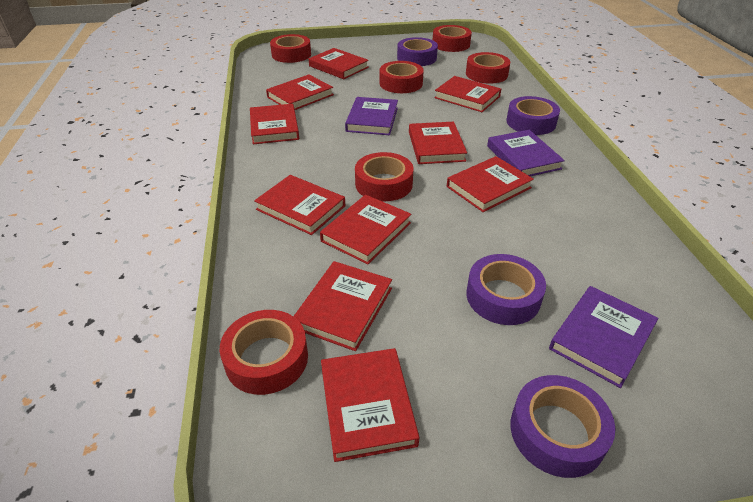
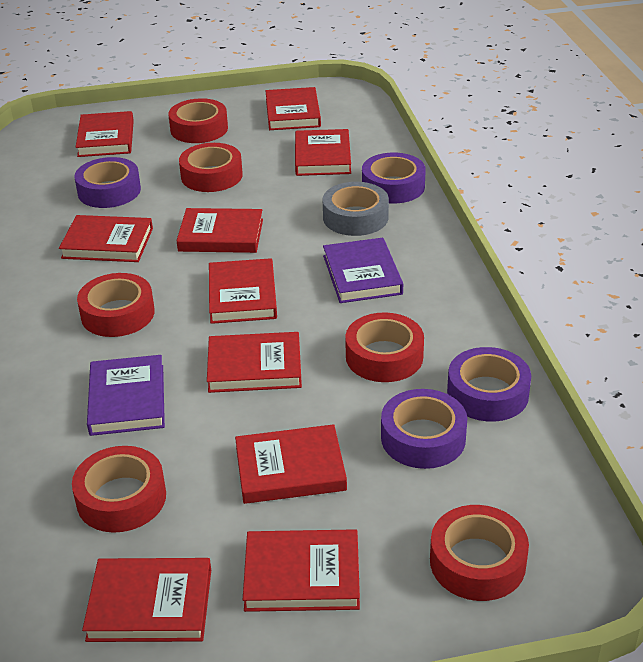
grey tape: 0 -> 1
purple book: 3 -> 2

